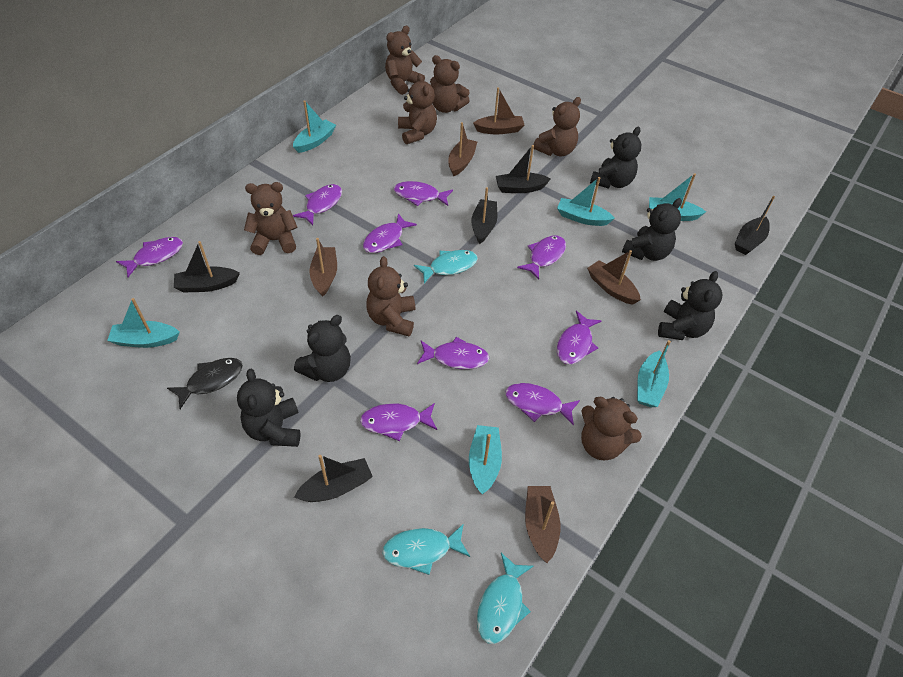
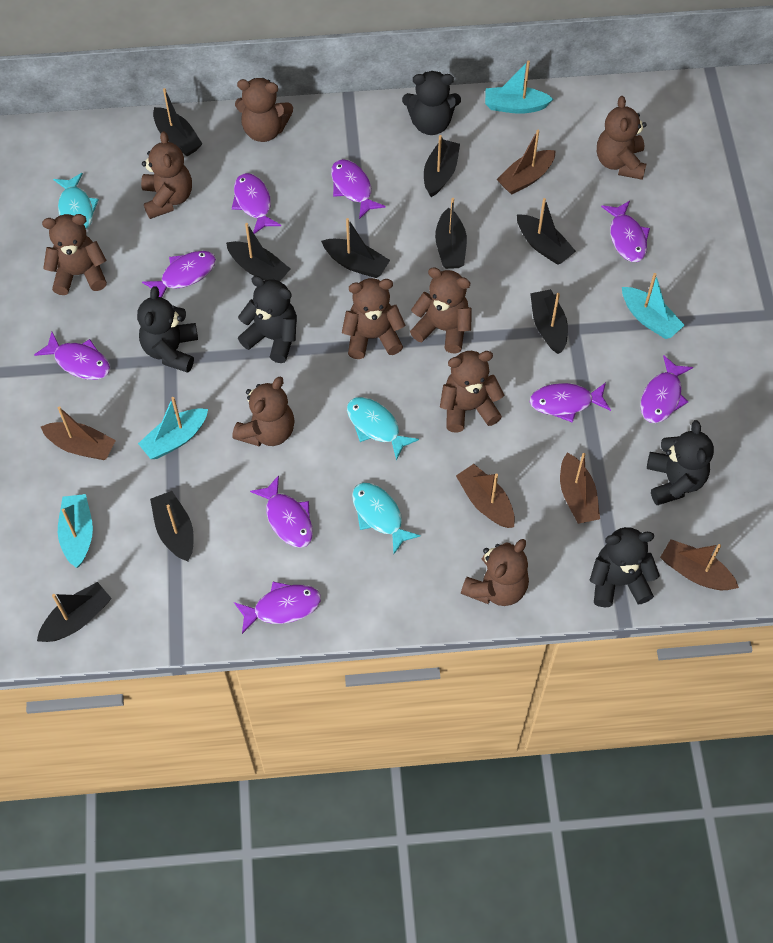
black boat: 5 -> 9
black fish: 1 -> 0
brown teddy bear: 7 -> 9
turquoise boat: 6 -> 4

